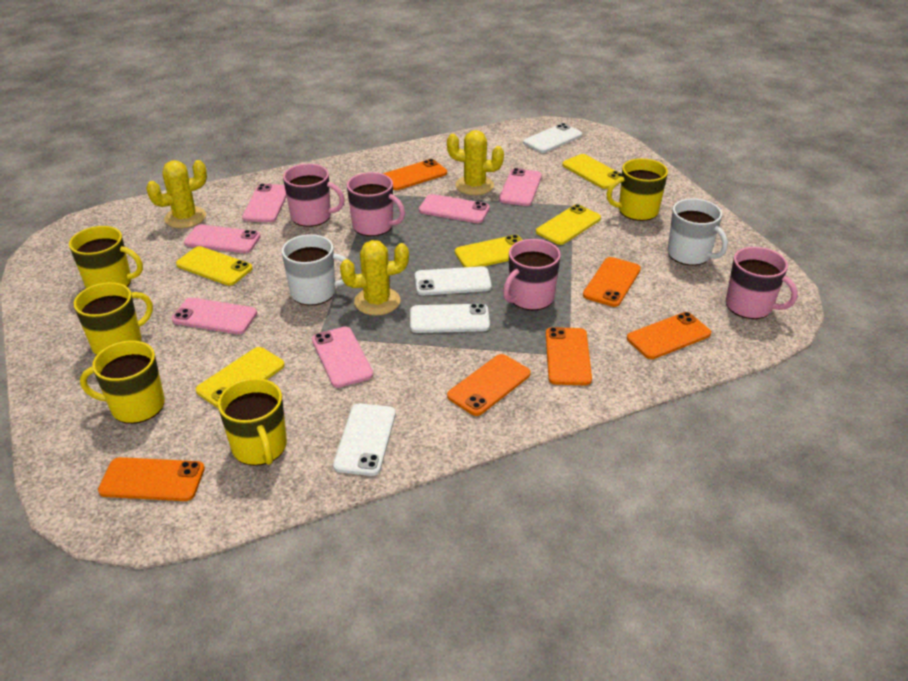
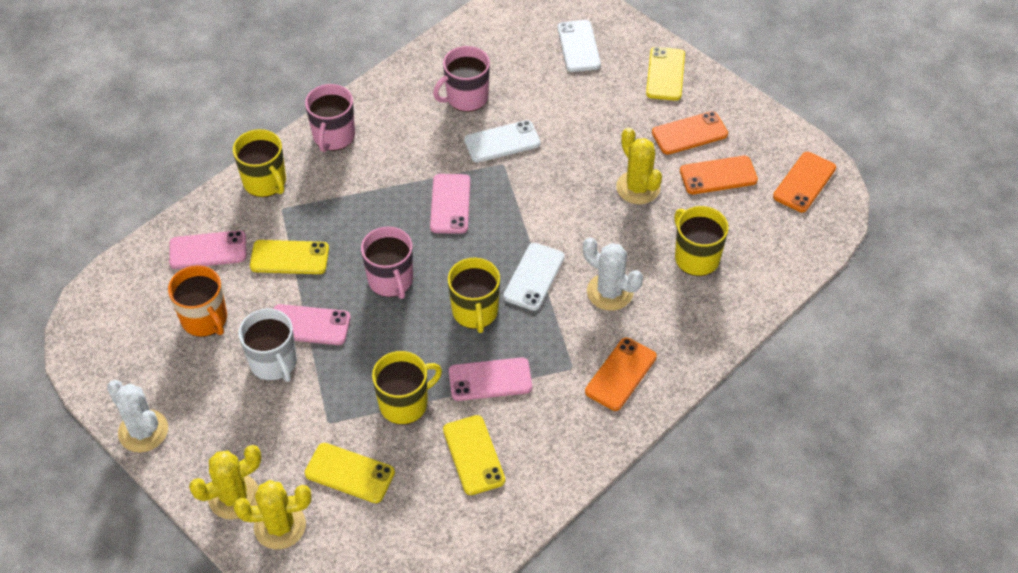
orange mug: 0 -> 1
orange phone: 6 -> 4
pink mug: 4 -> 3
pink phone: 6 -> 4
white cactus: 0 -> 2
white mug: 2 -> 1
white phone: 4 -> 3
yellow mug: 5 -> 4
yellow phone: 5 -> 4

